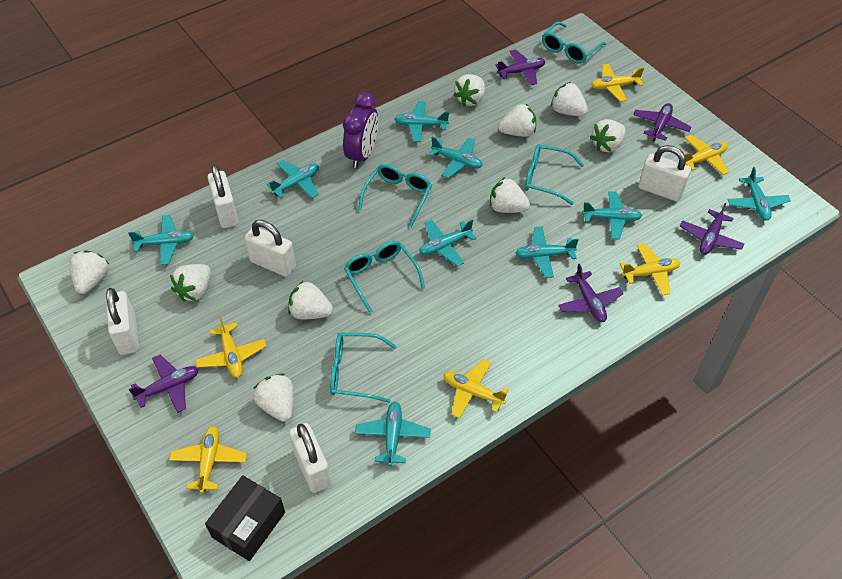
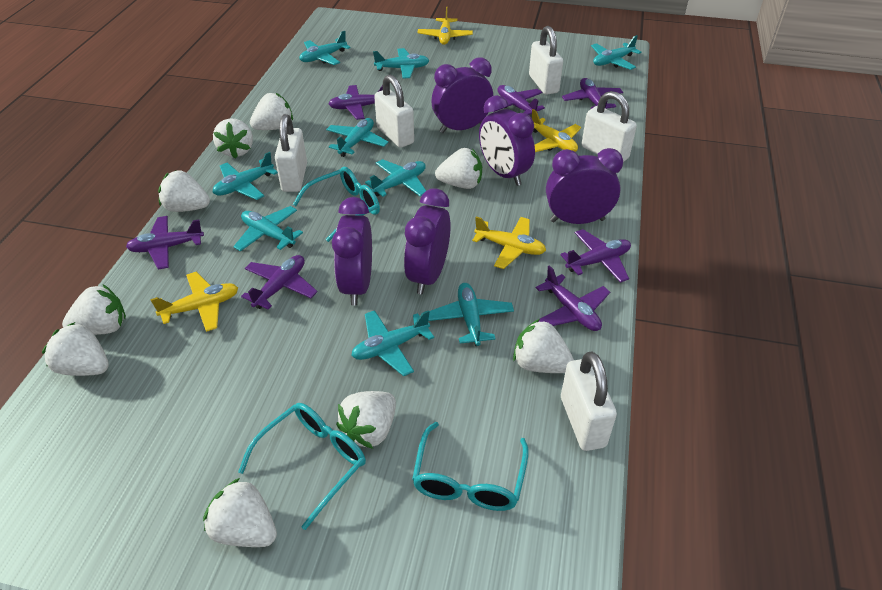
black box: 1 -> 0
purple clock: 1 -> 5
purple plane: 5 -> 7
turquoise glasses: 5 -> 3
yellow plane: 6 -> 4

